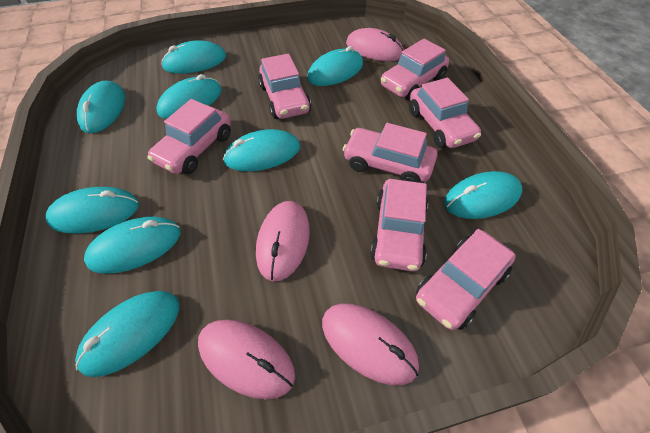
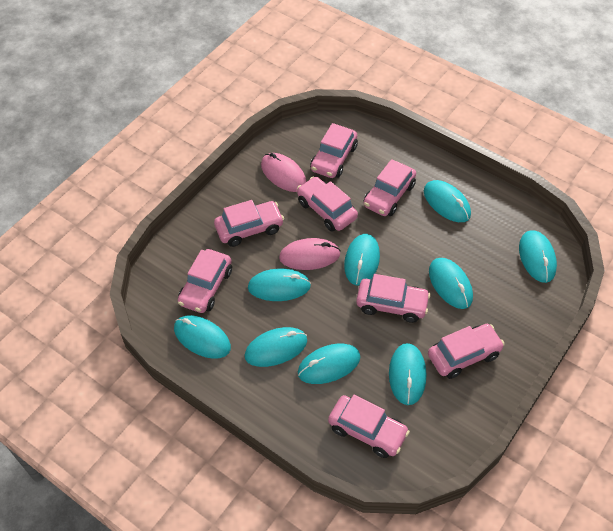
pink car: 7 -> 8
pink mouse: 4 -> 2

